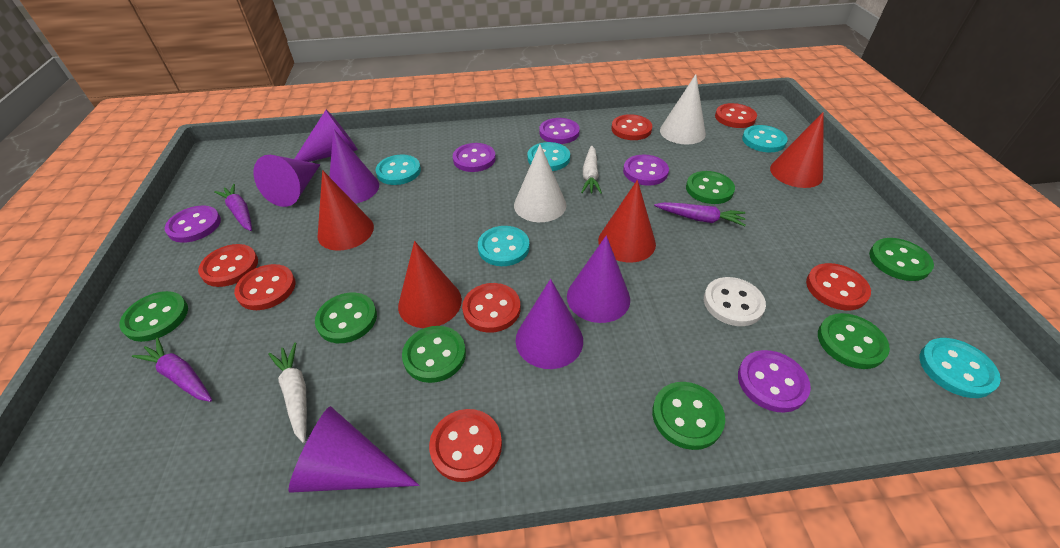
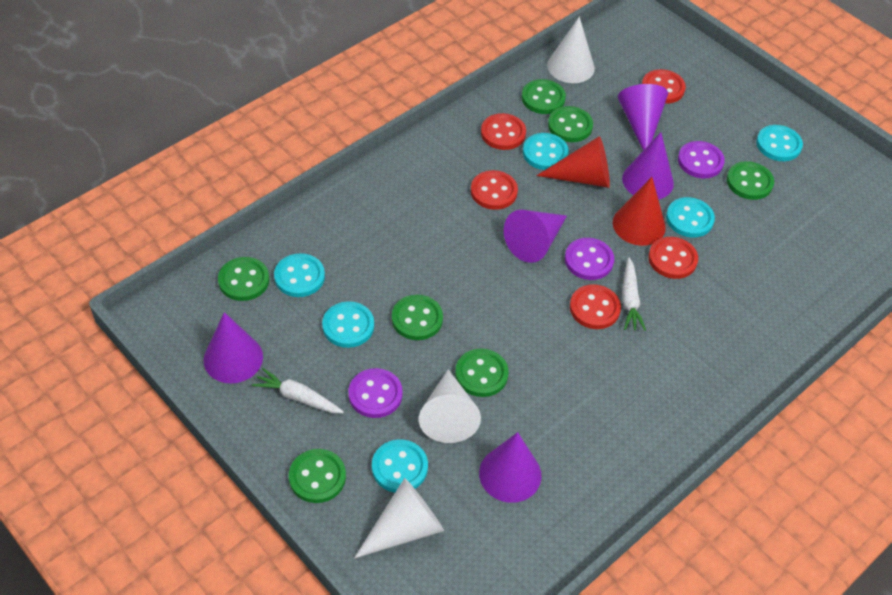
purple button: 5 -> 3
purple carrot: 3 -> 0
purple cone: 6 -> 5
red button: 7 -> 5
red cone: 4 -> 2
turquoise button: 5 -> 6
white button: 1 -> 0
white cone: 2 -> 3

